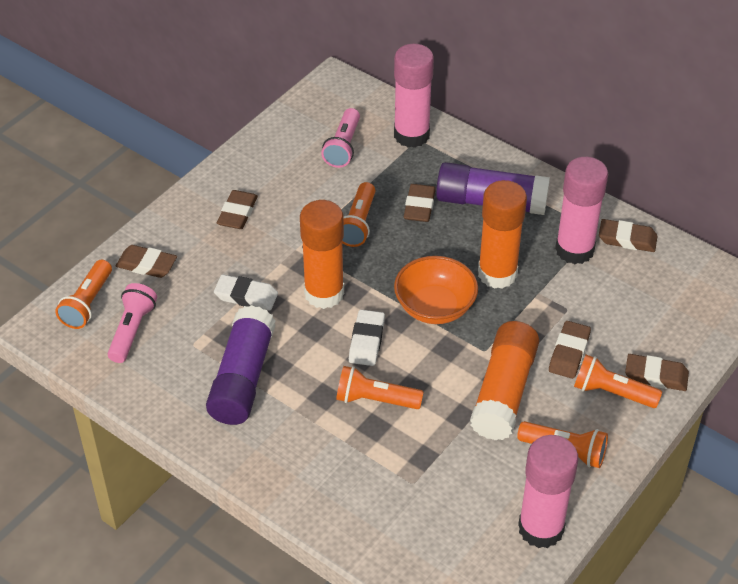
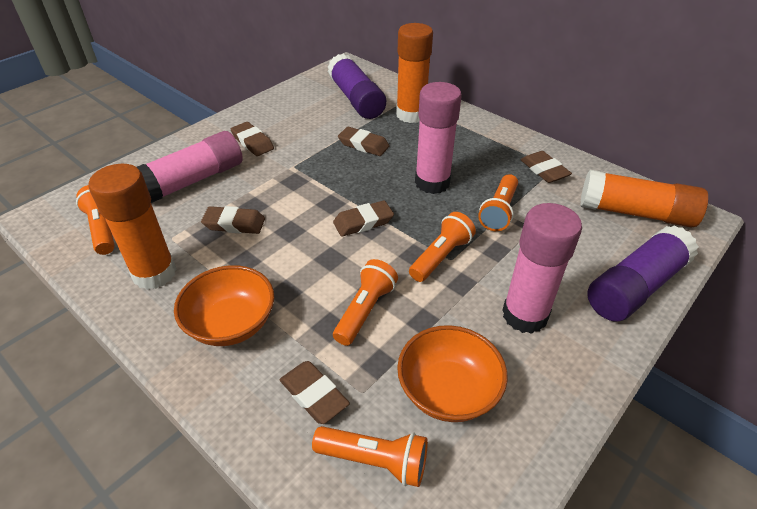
orange bowl: 1 -> 2
pink flashlight: 2 -> 0
white eraser: 2 -> 0

